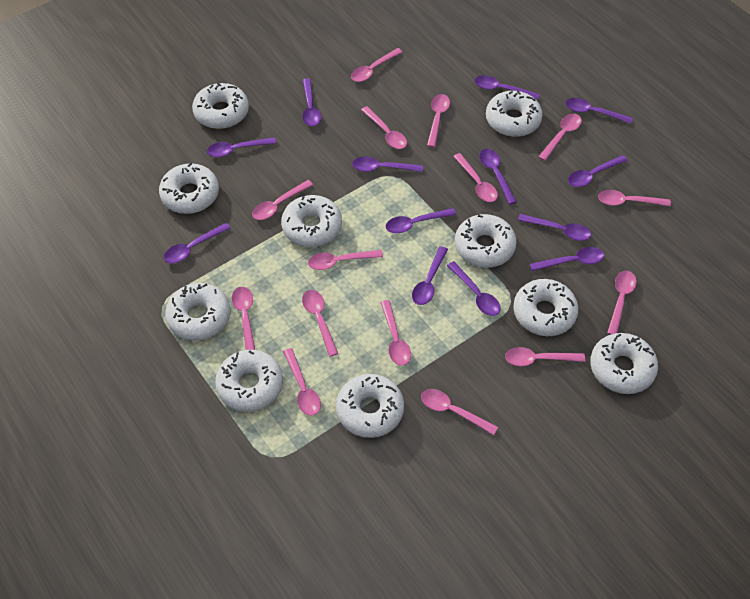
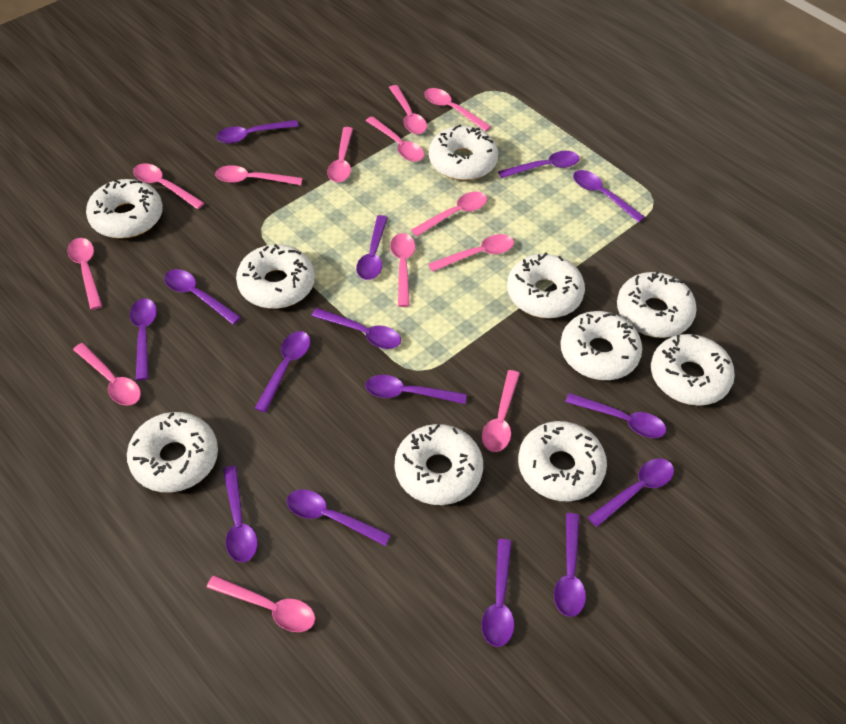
pink spoon: 15 -> 13
purple spoon: 13 -> 15

